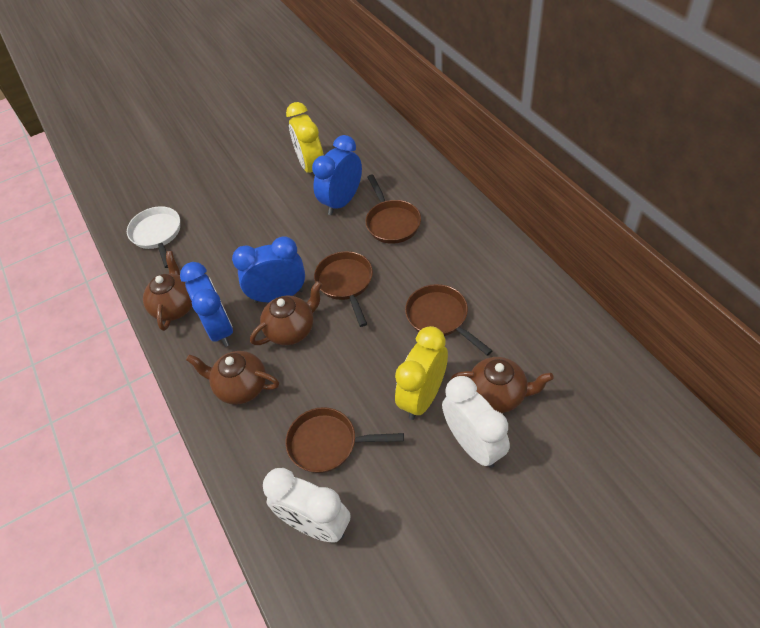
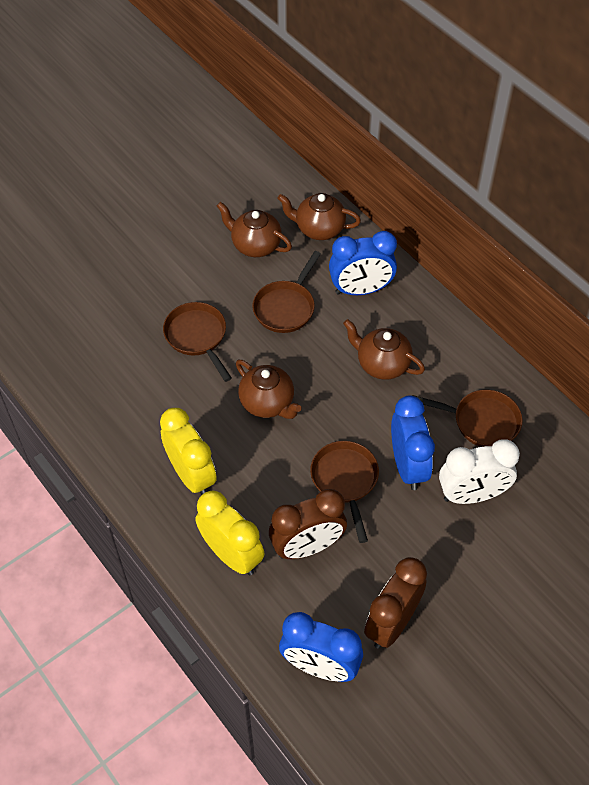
brown clock: 0 -> 2
white clock: 2 -> 1
white pan: 1 -> 0

